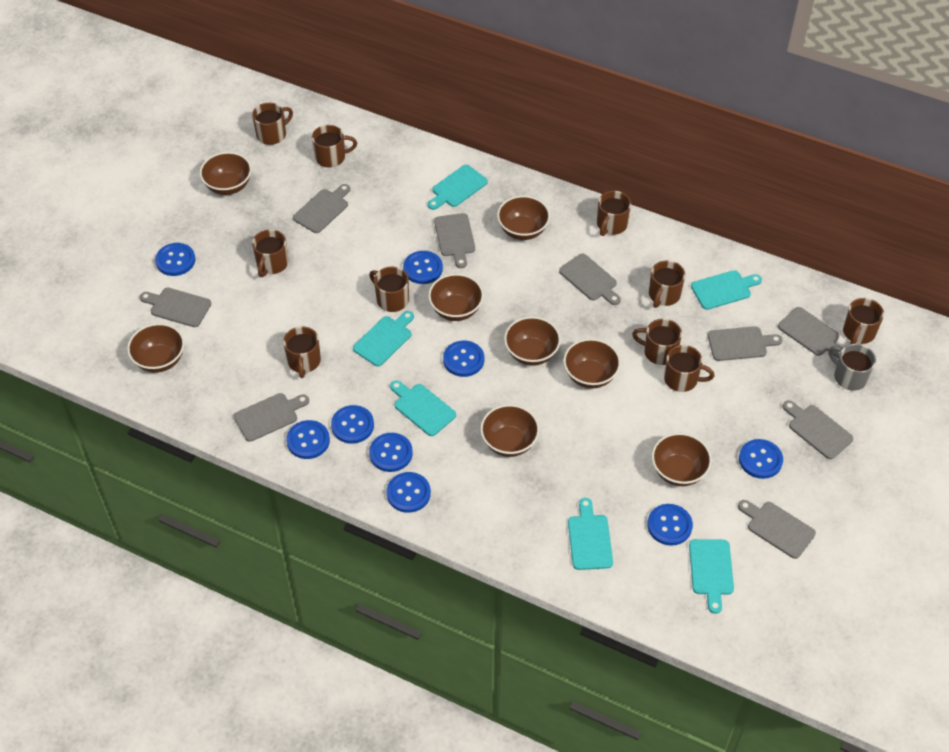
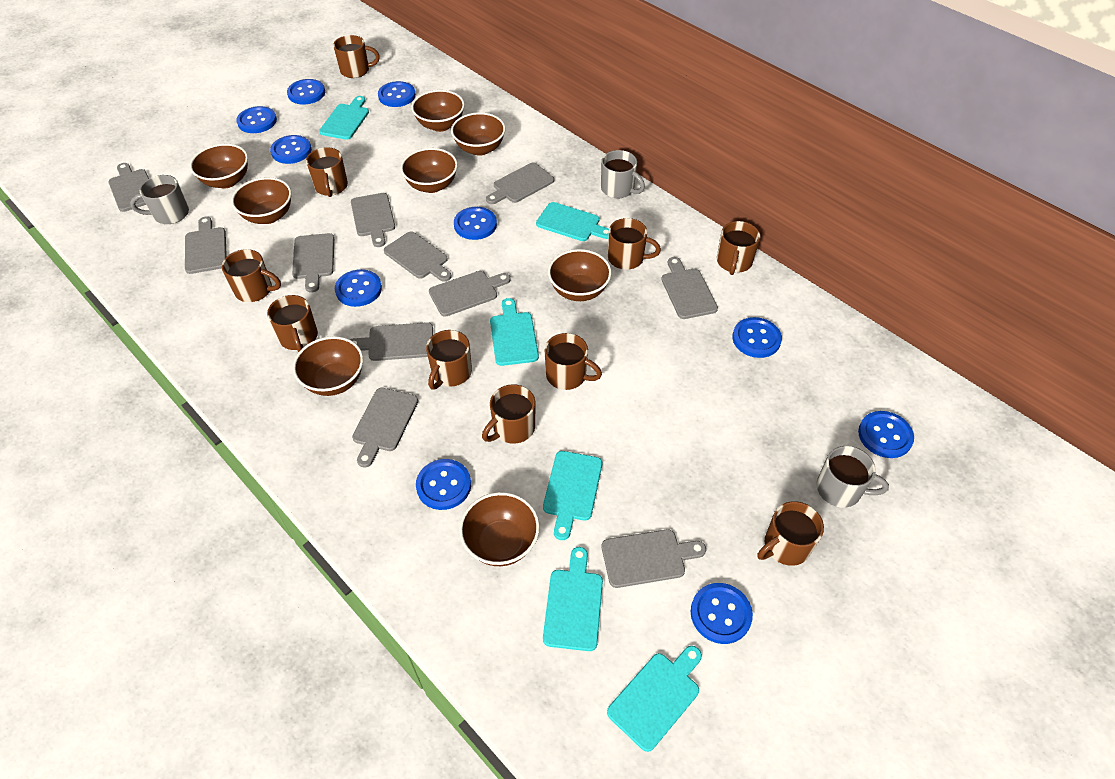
blue button: 9 -> 10
grey cutting board: 9 -> 11
grey mug: 1 -> 3

